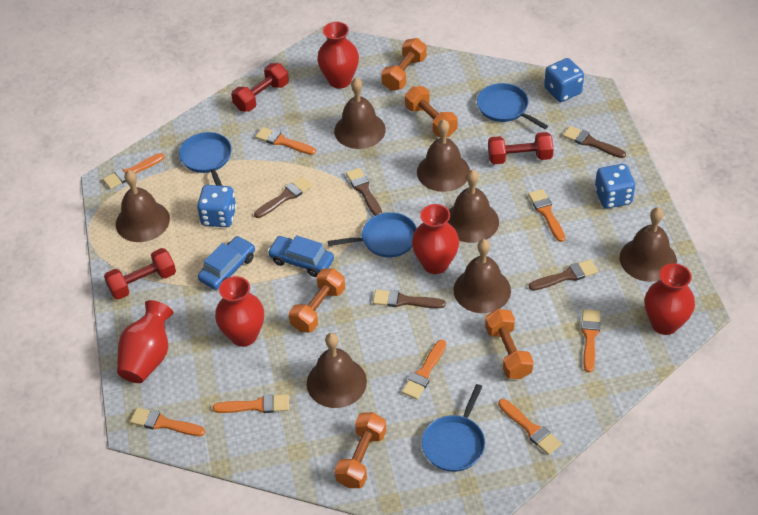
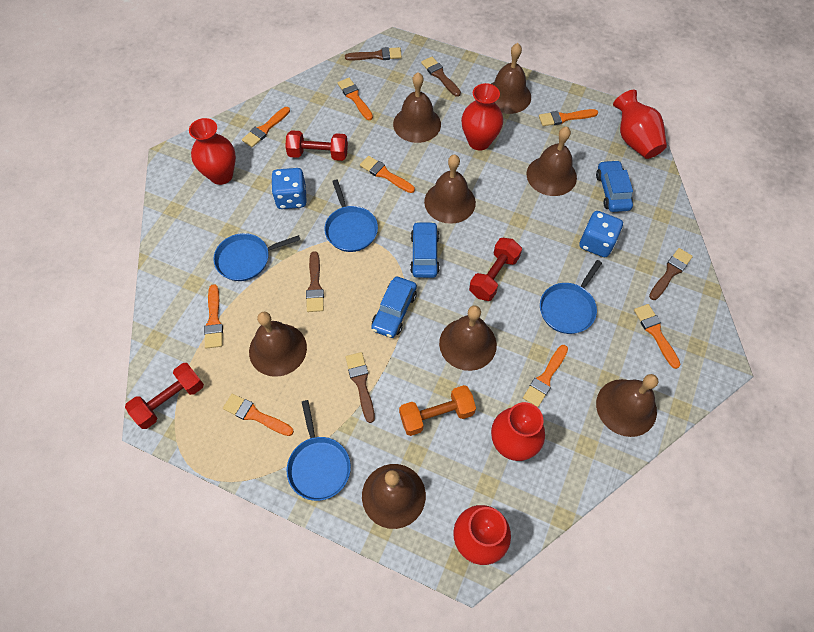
blue car: 2 -> 3
blue dice: 3 -> 2
brown bell: 7 -> 8
orange dumbbell: 5 -> 1

